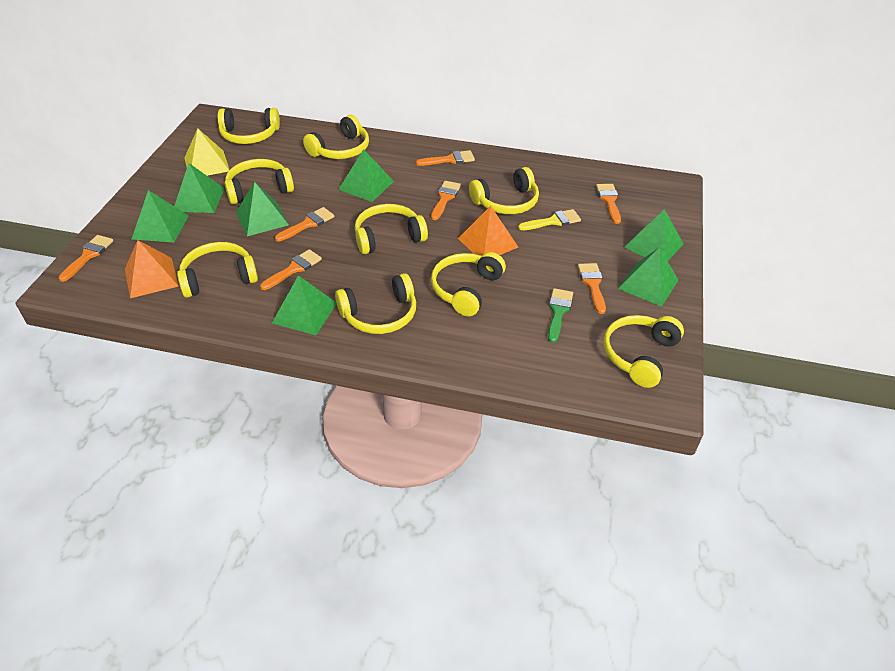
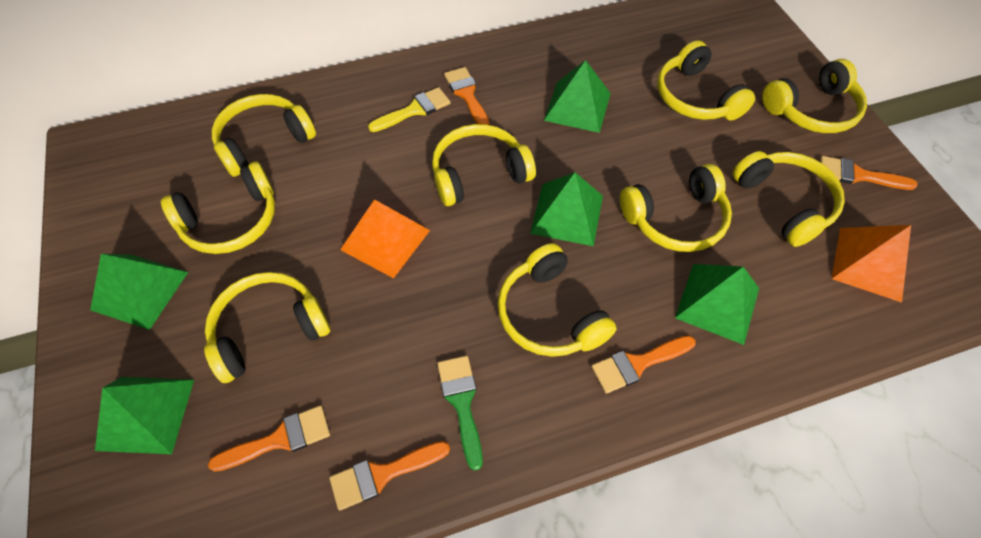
green pyramid: 7 -> 5
orange brush: 7 -> 5
yellow pyramid: 1 -> 0

